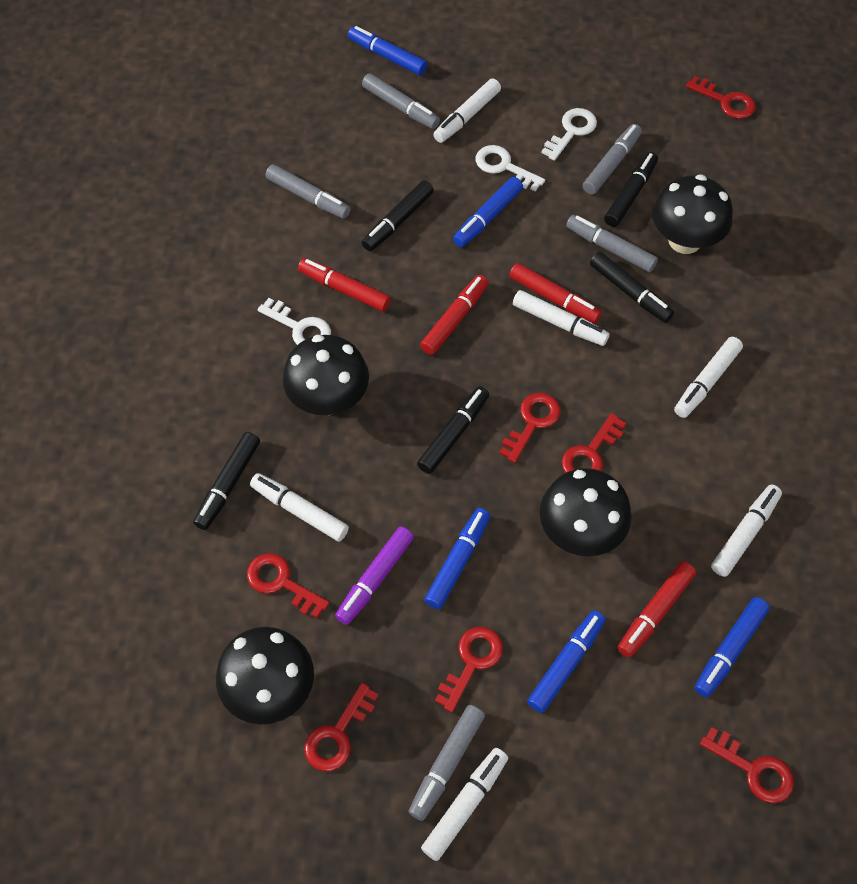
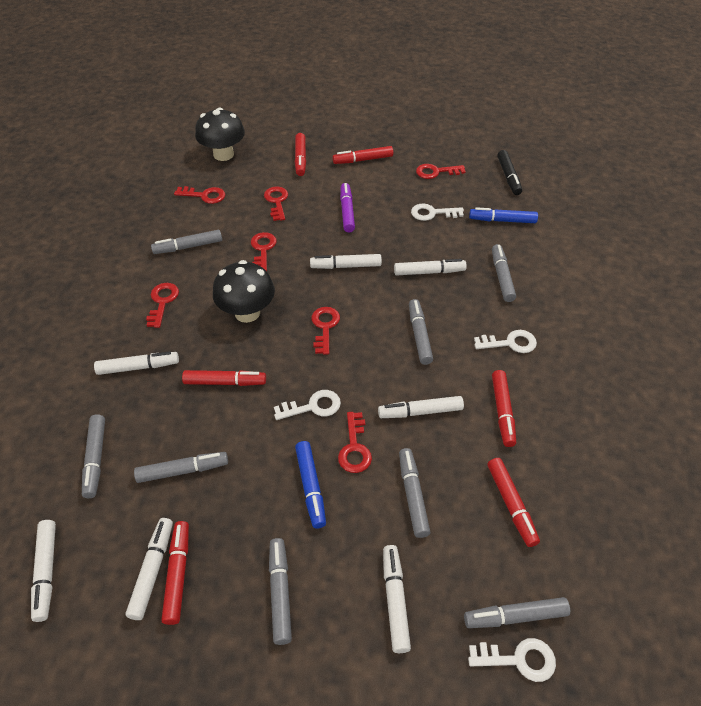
black marker: 5 -> 1
black mushroom: 4 -> 2
blue marker: 5 -> 2
grey marker: 5 -> 8
red marker: 4 -> 6
white key: 3 -> 4
white marker: 6 -> 7

